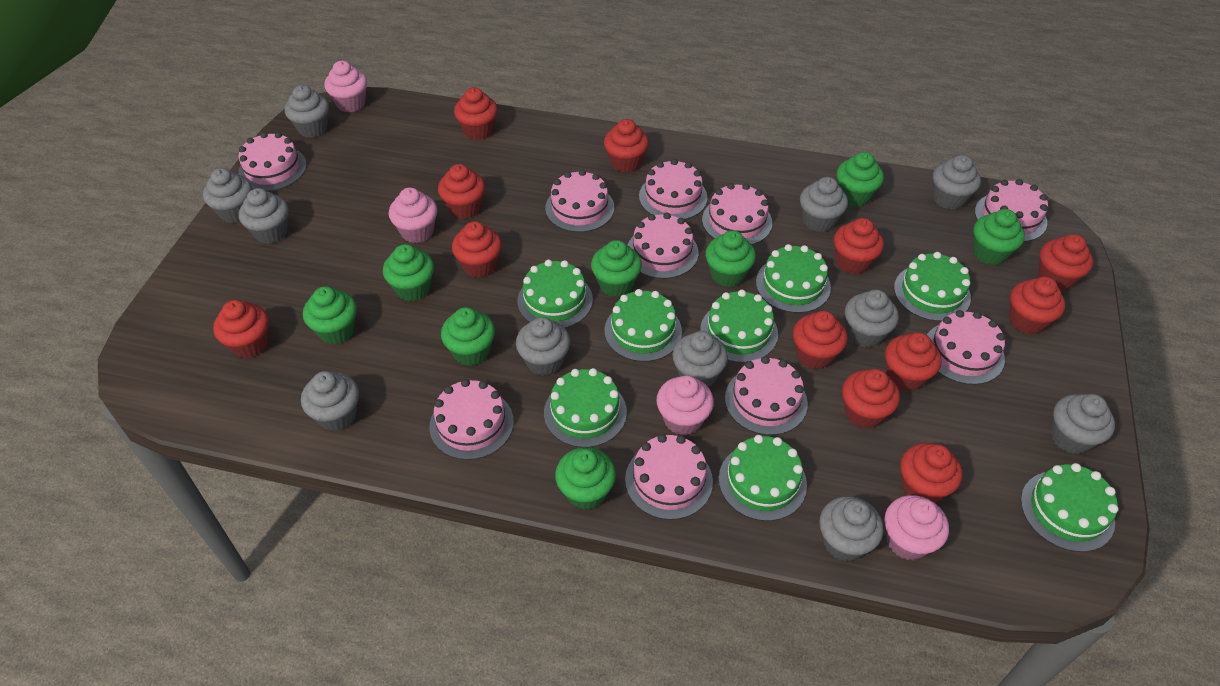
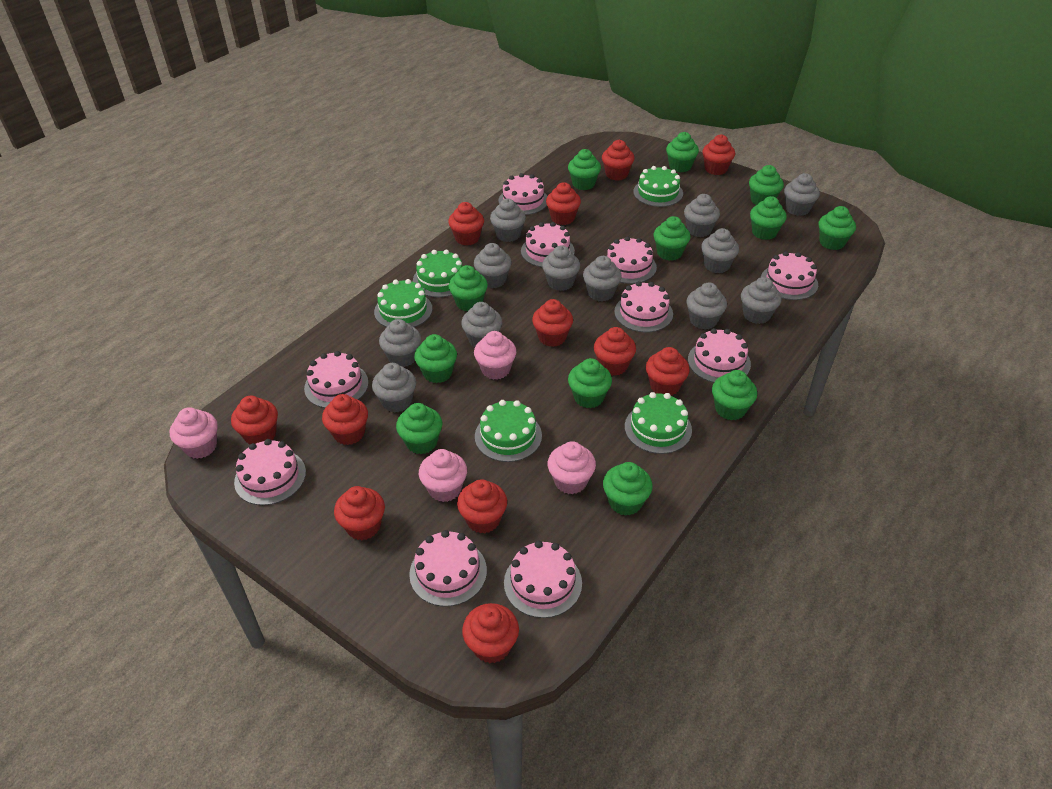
green cake: 8 -> 5
green cupcake: 8 -> 12
grey cupcake: 11 -> 12

